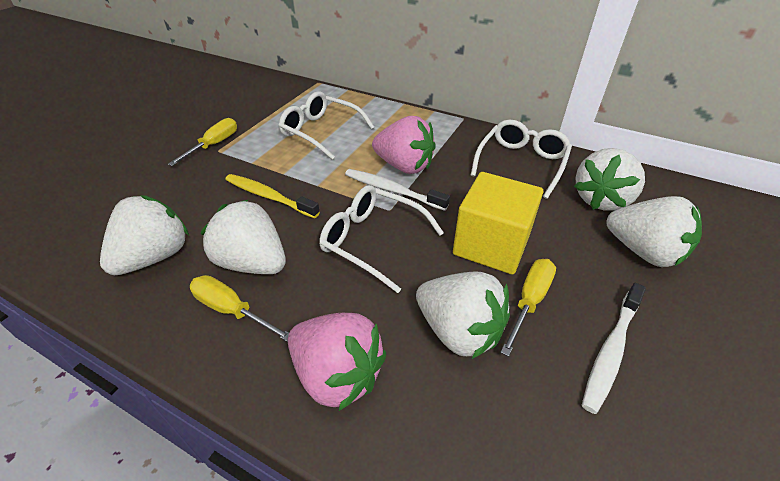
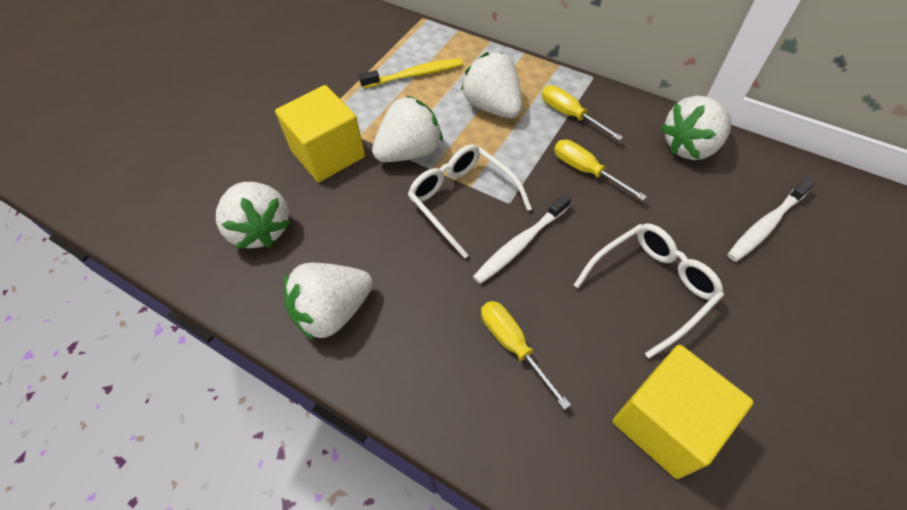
pink strawberry: 2 -> 0
white glasses: 3 -> 2
yellow cube: 1 -> 2

